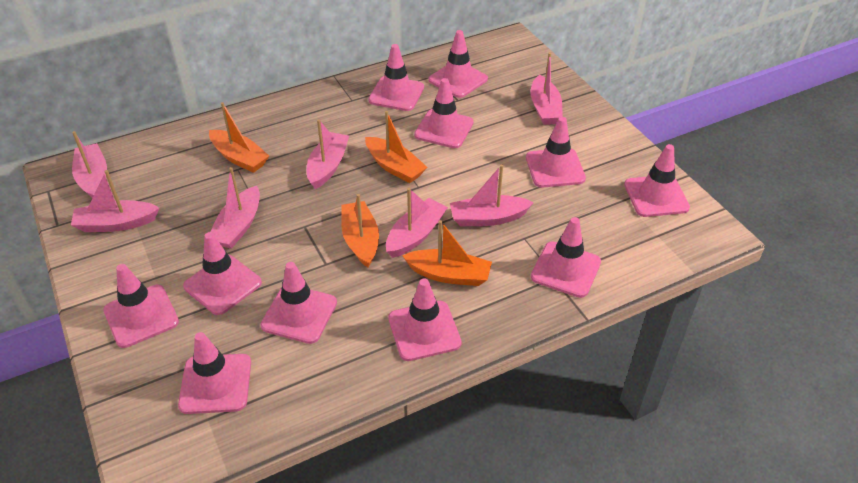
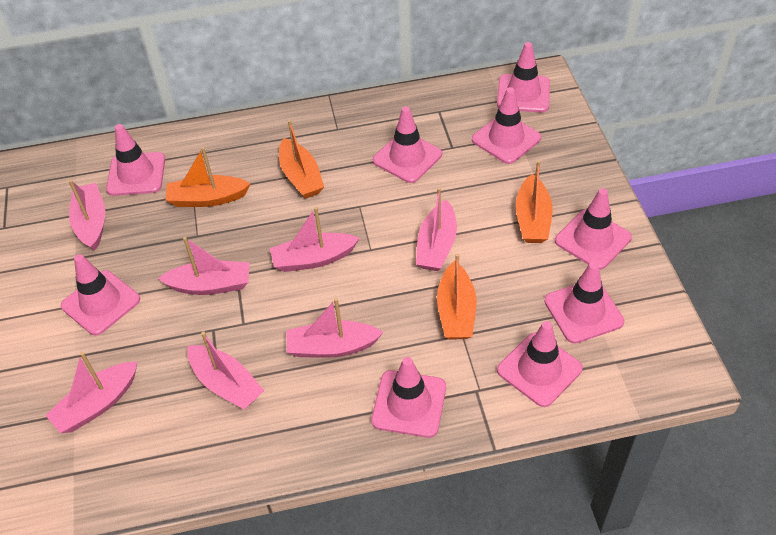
pink traffic cone: 11 -> 9

